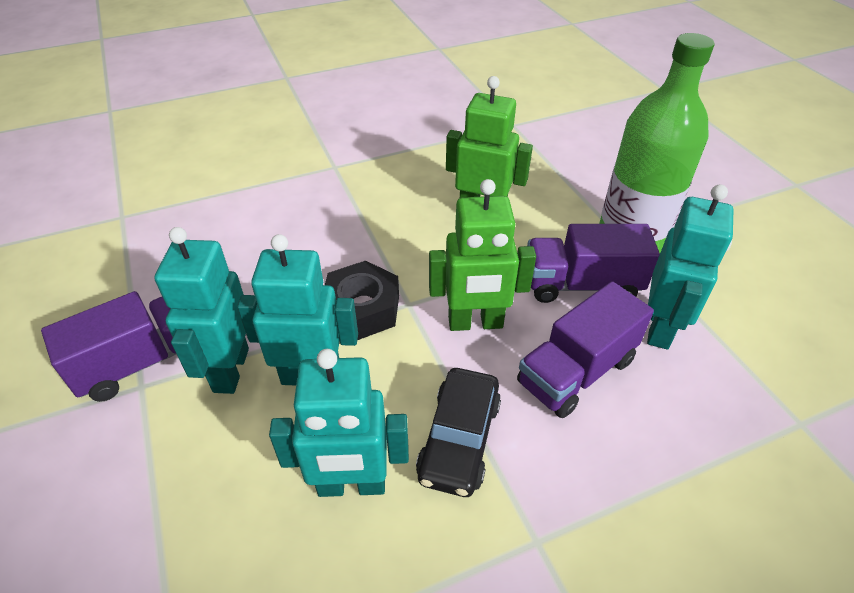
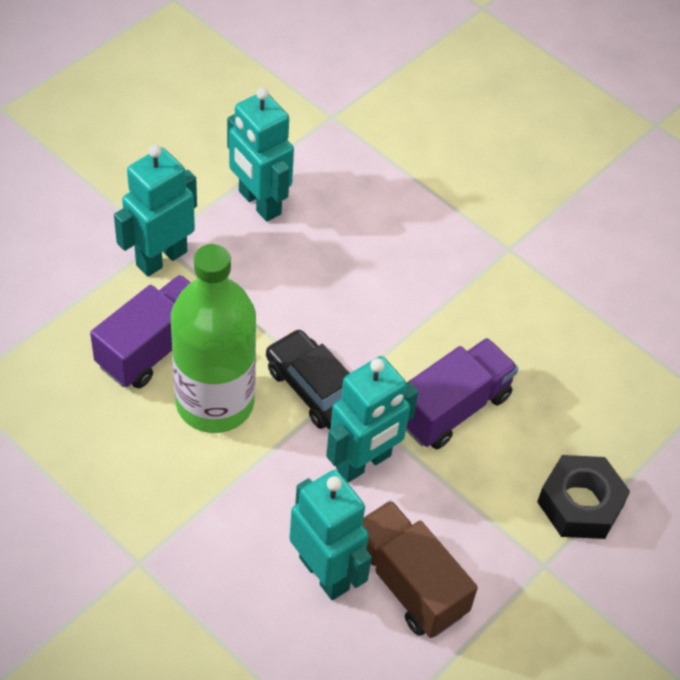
brown truck: 0 -> 1
green robot: 2 -> 0
purple truck: 3 -> 2

